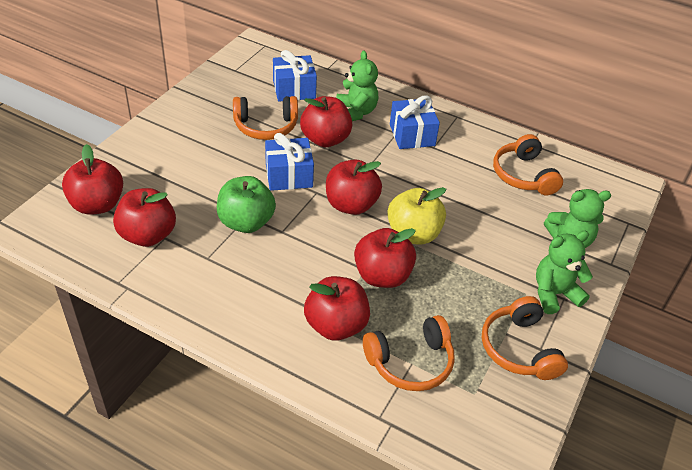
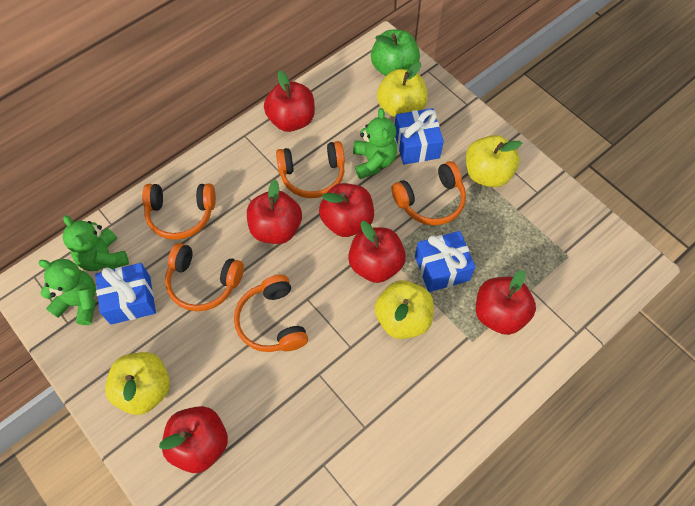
orange headphones: 4 -> 5
yellow apple: 1 -> 4

